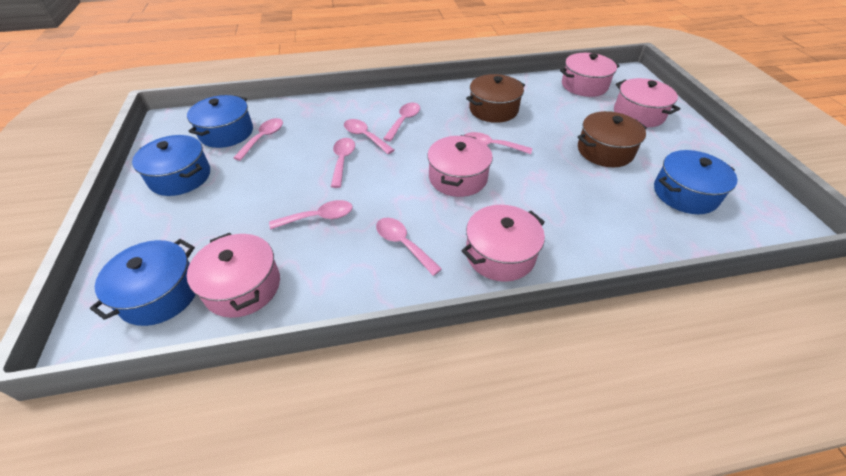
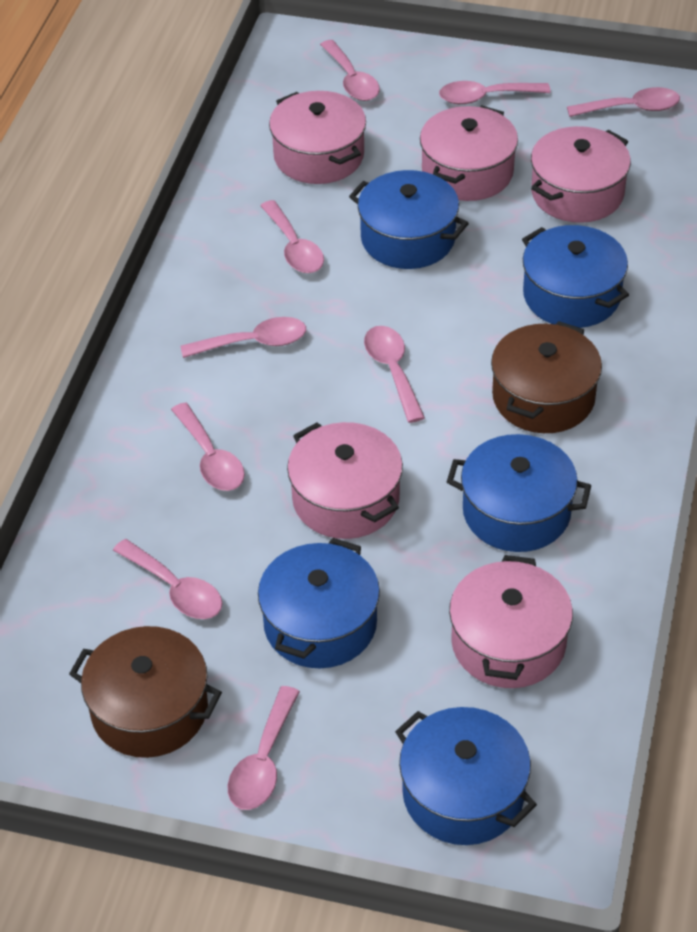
blue pot: 4 -> 5
pink spoon: 7 -> 9

